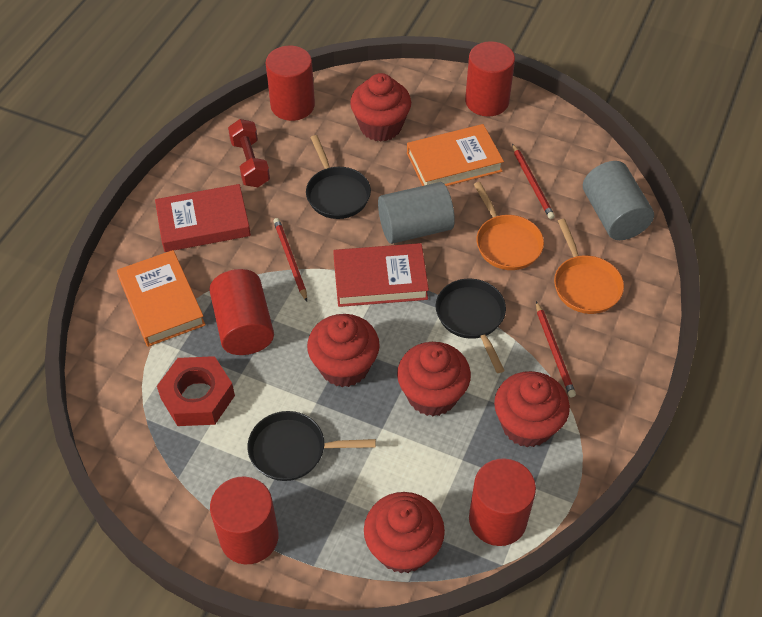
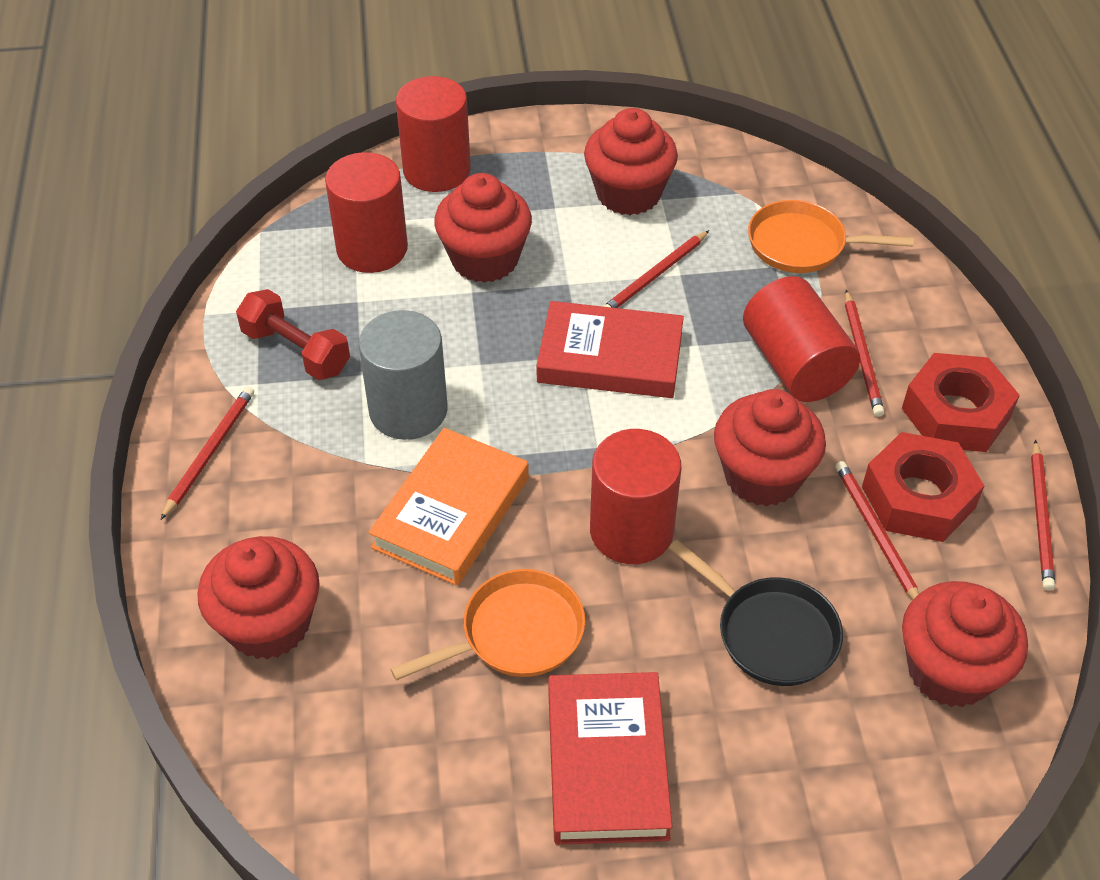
black pan: 3 -> 1
grey cylinder: 2 -> 1
orange book: 2 -> 1
red cylinder: 5 -> 4
red nut: 1 -> 2
red pencil: 3 -> 5

